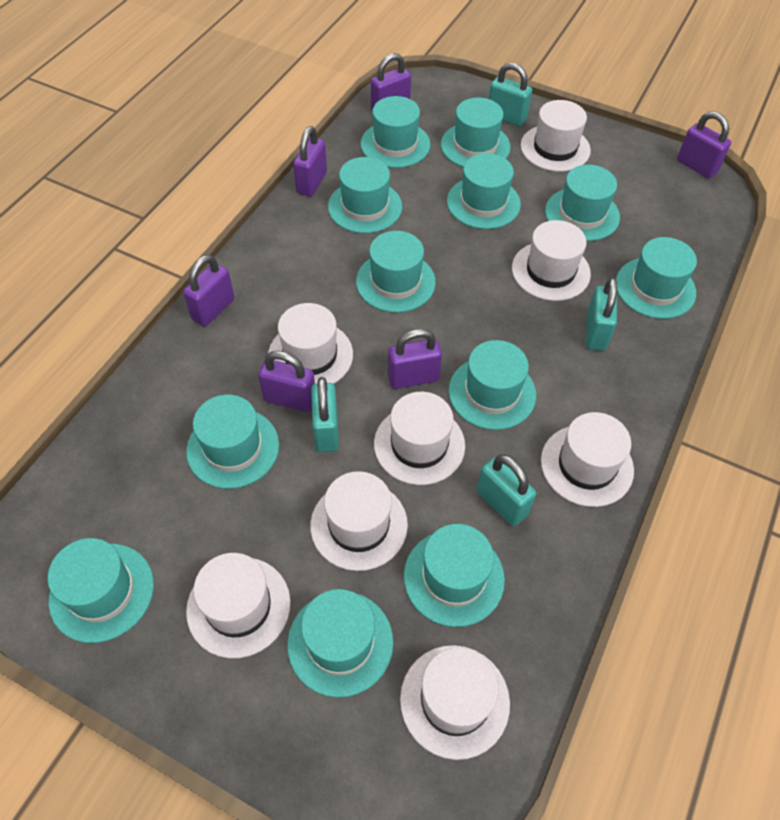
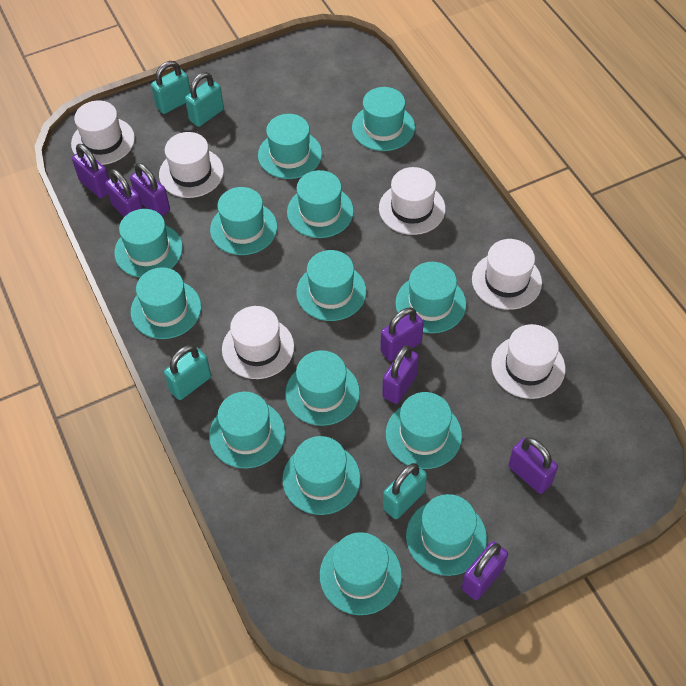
purple padlock: 6 -> 7
turquoise hat: 12 -> 14
white hat: 8 -> 6

